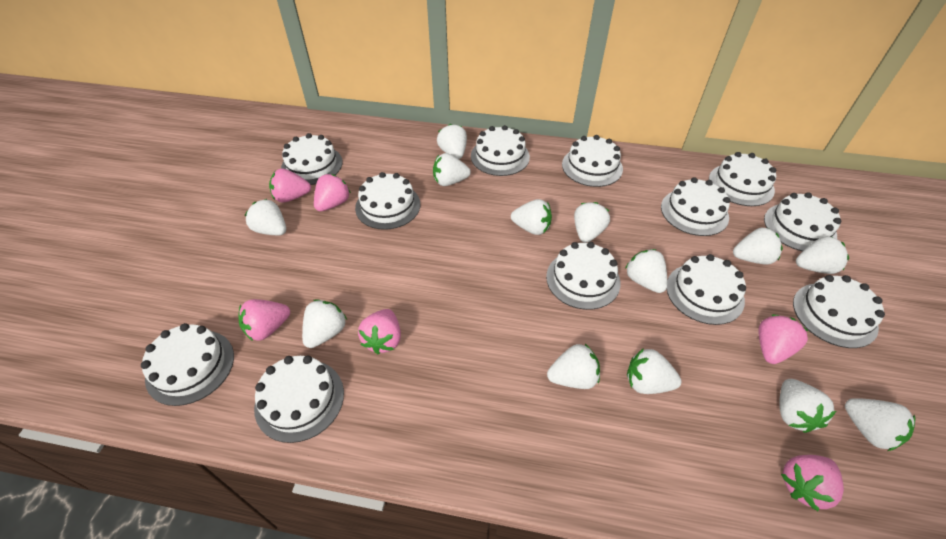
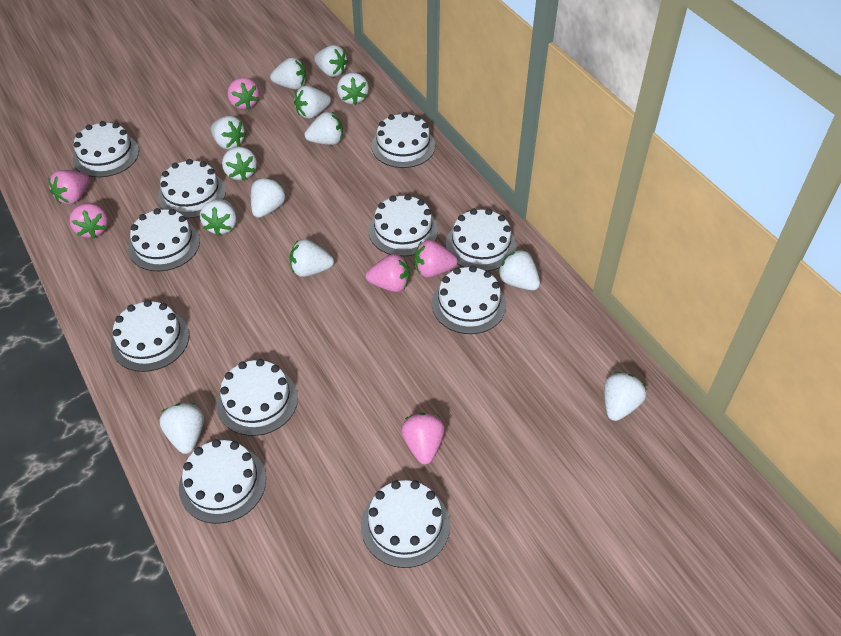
white cake: 12 -> 11

